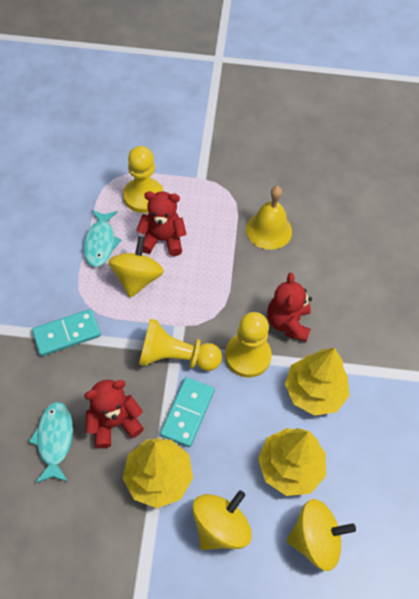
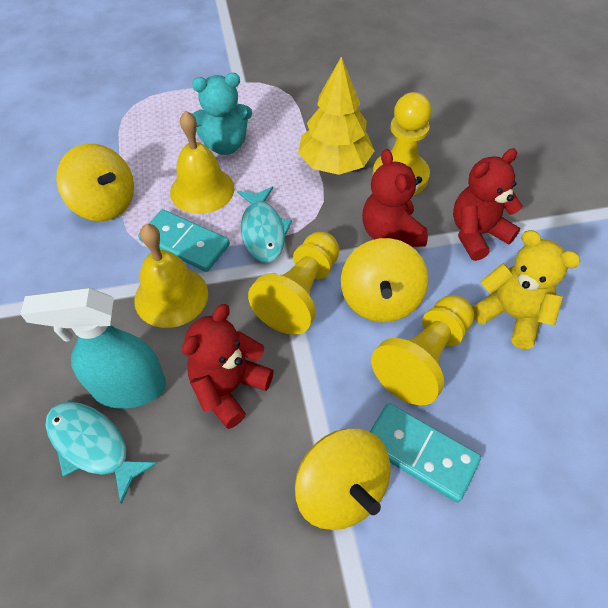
turquoise spray bottle: 0 -> 1
turquoise teddy bear: 0 -> 1
yellow bell: 1 -> 2
yellow teddy bear: 0 -> 1
yellow tree: 3 -> 1

